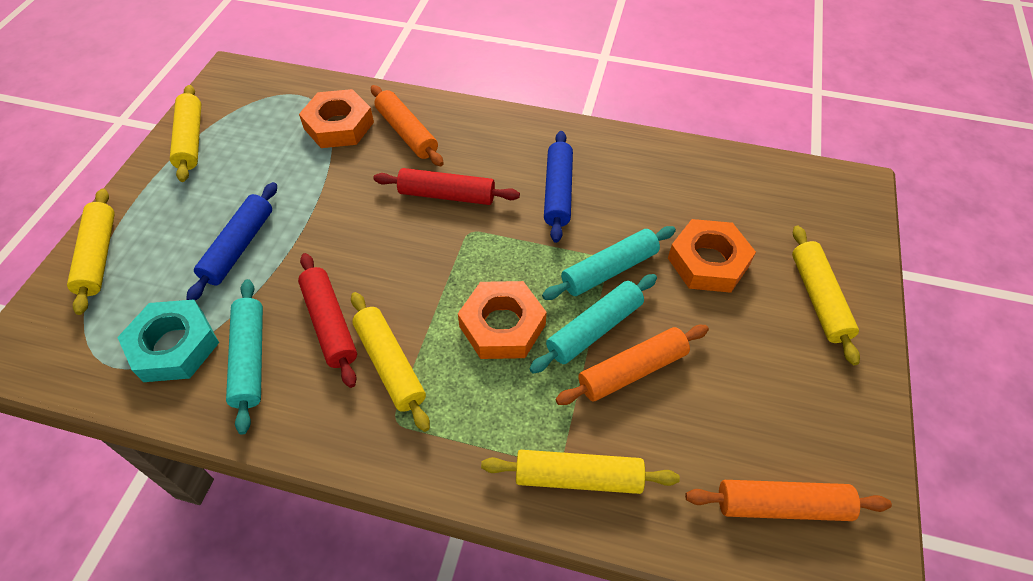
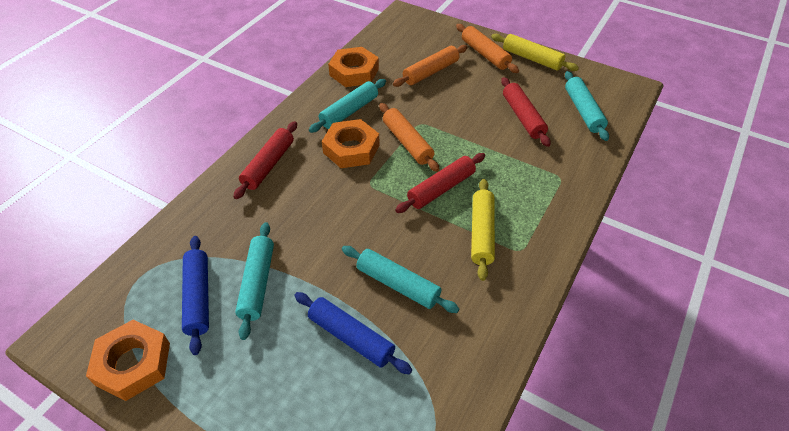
red rolling pin: 2 -> 3
turquoise nut: 1 -> 0
turquoise rolling pin: 3 -> 4
yellow rolling pin: 5 -> 2

